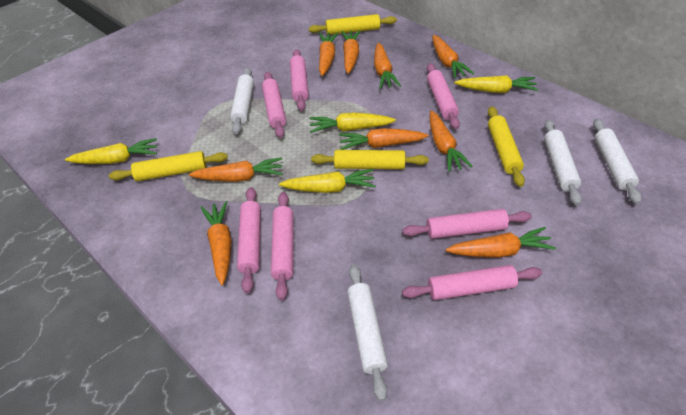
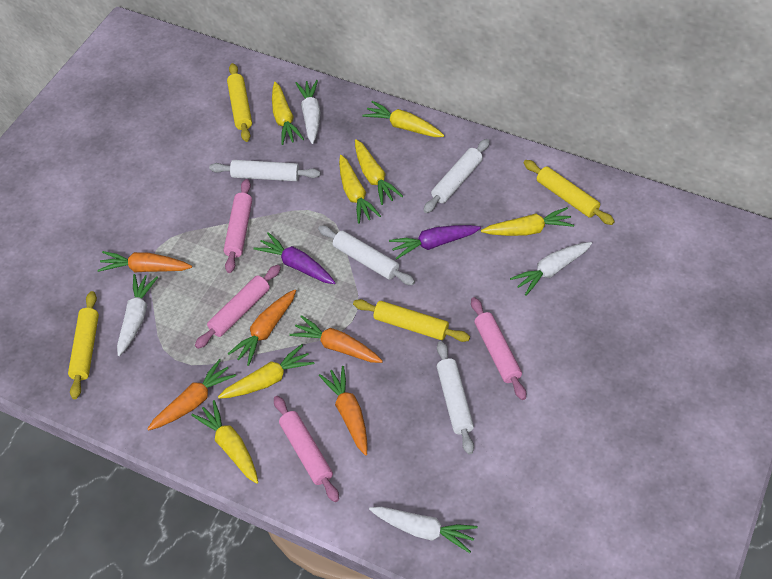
orange carrot: 9 -> 5
pink rolling pin: 7 -> 4
purple carrot: 0 -> 2
white carrot: 0 -> 4
yellow carrot: 4 -> 7

